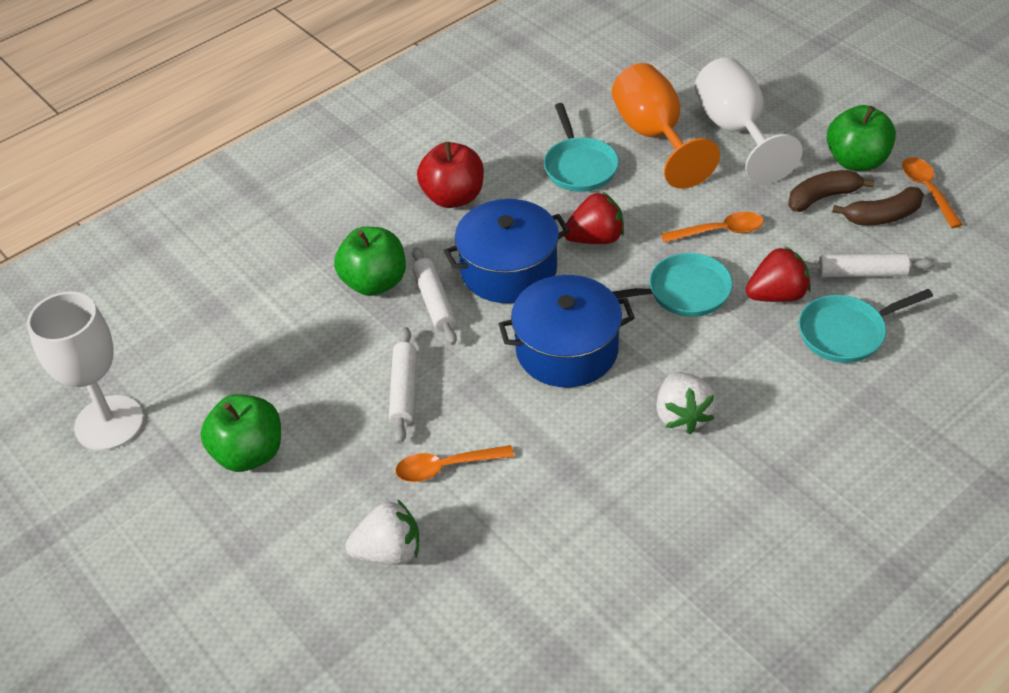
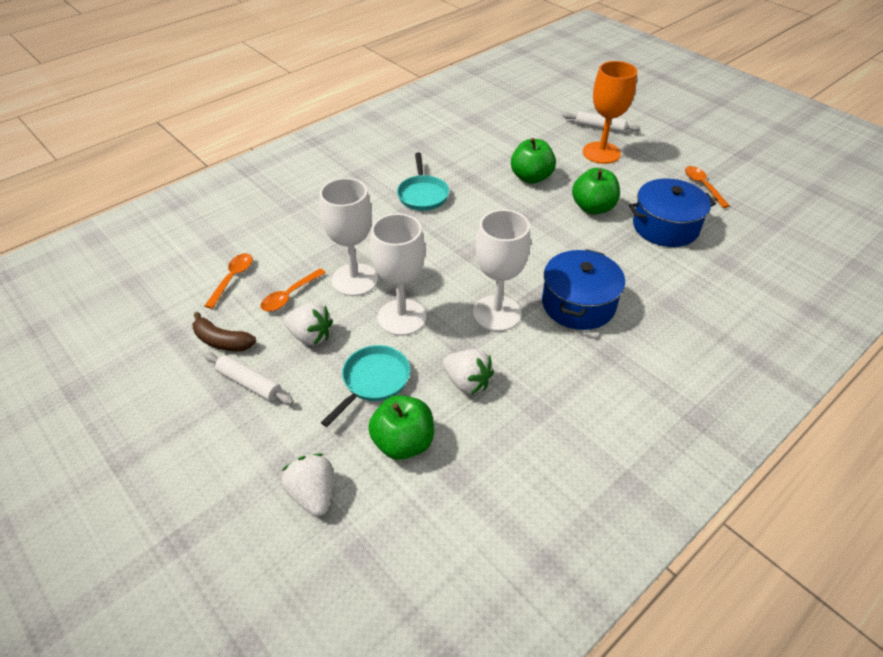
brown banana: 2 -> 1
red apple: 1 -> 0
red strawberry: 2 -> 0
turquoise pan: 3 -> 2
white goblet: 2 -> 3
white rolling pin: 3 -> 2
white strawberry: 2 -> 3

